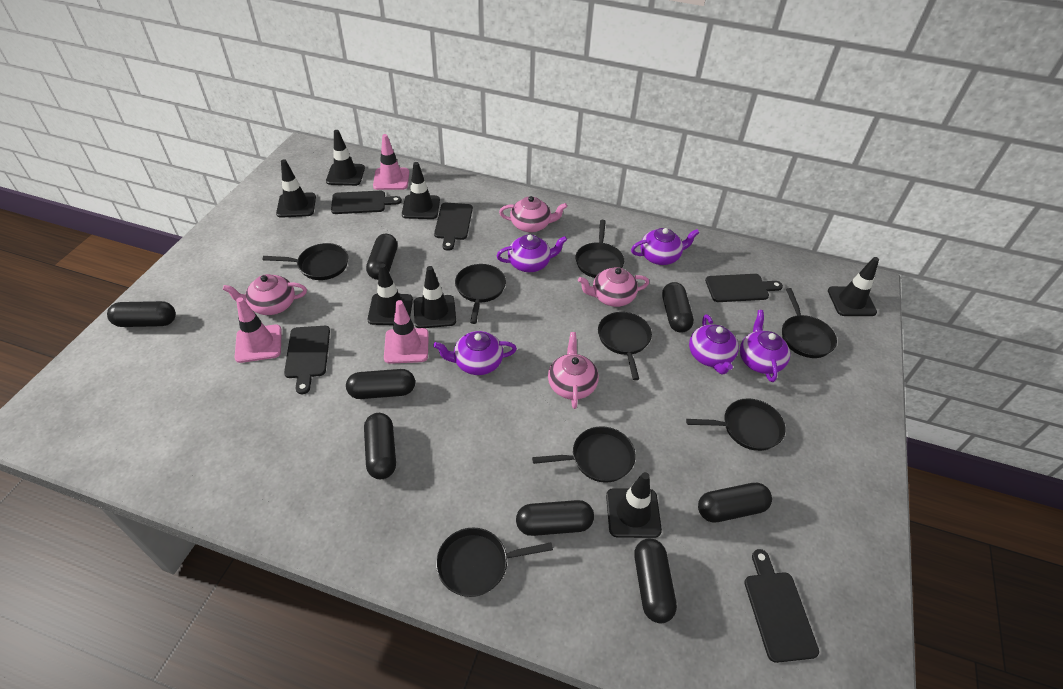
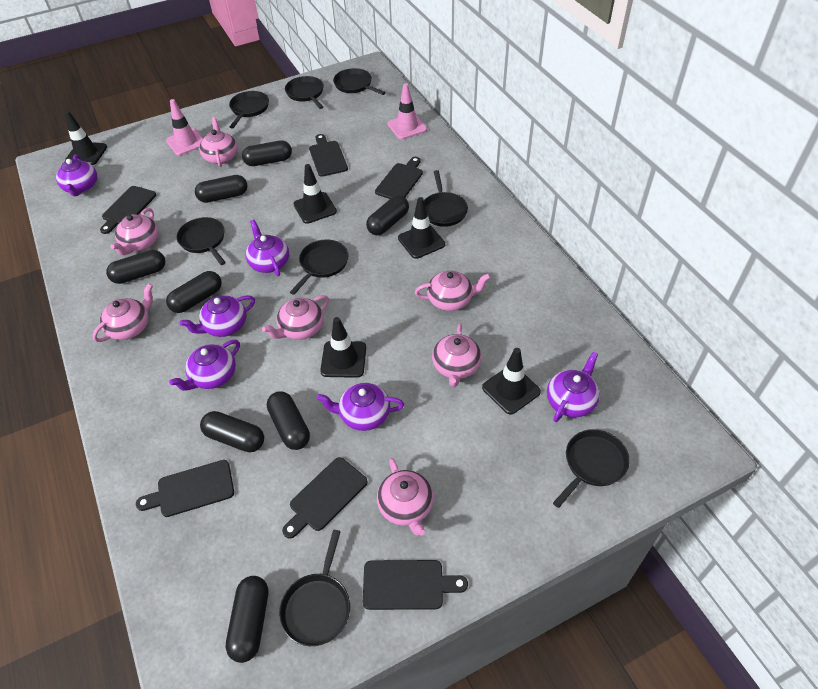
black cutting board: 5 -> 6
black traffic cone: 7 -> 5
pink teapot: 4 -> 7
pink traffic cone: 3 -> 2
purple teapot: 5 -> 6

